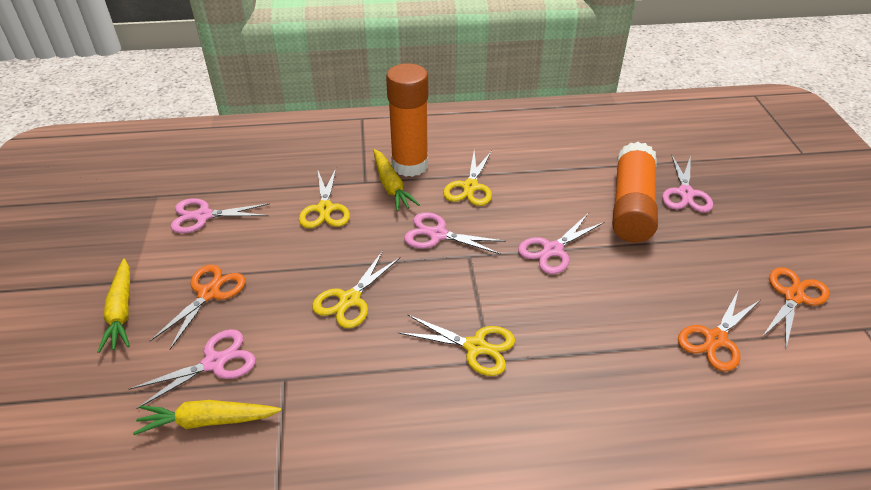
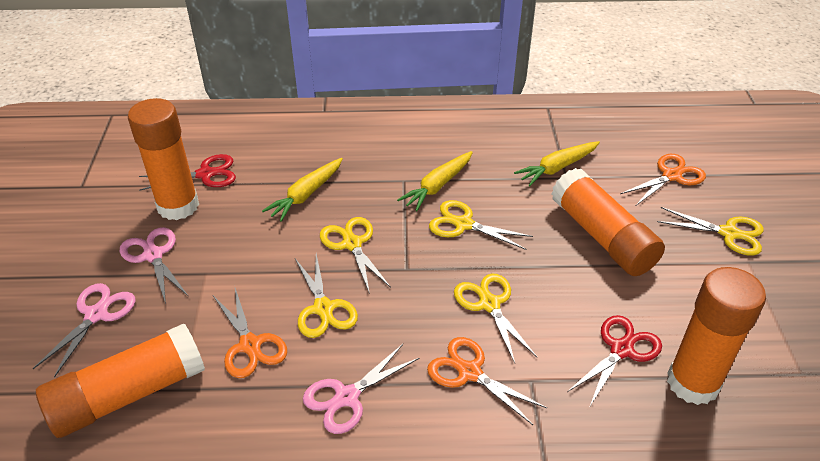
orange glue stick: 2 -> 4
pink scissors: 5 -> 3
red scissors: 0 -> 2
yellow scissors: 4 -> 5

